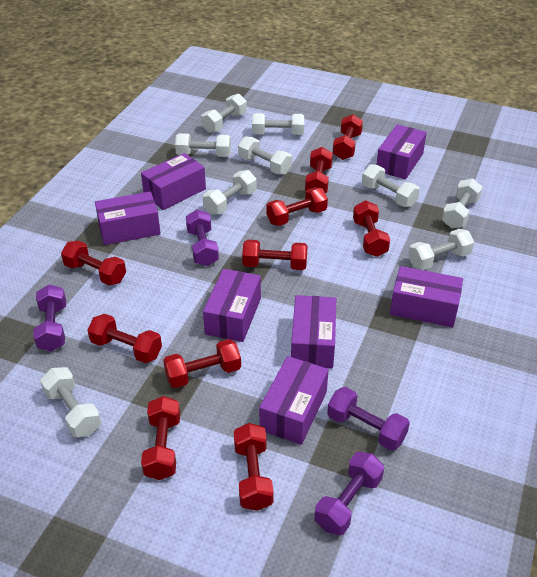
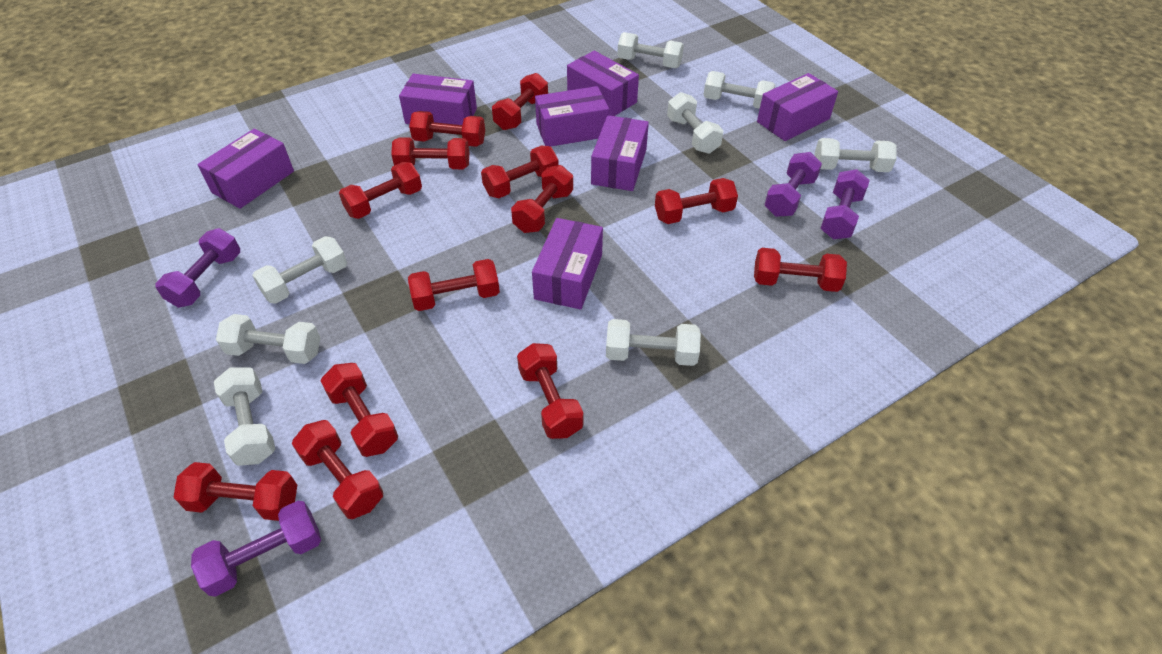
red dumbbell: 10 -> 13
white dumbbell: 9 -> 8

